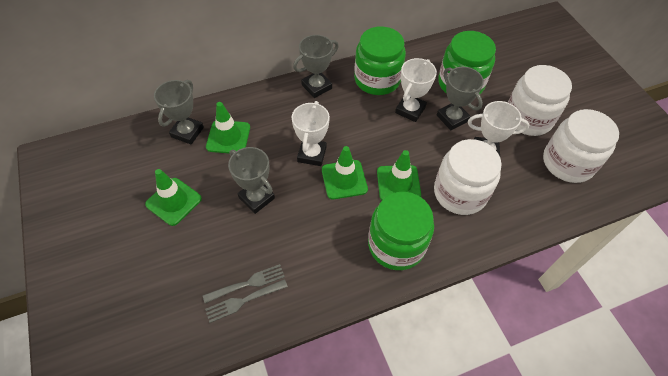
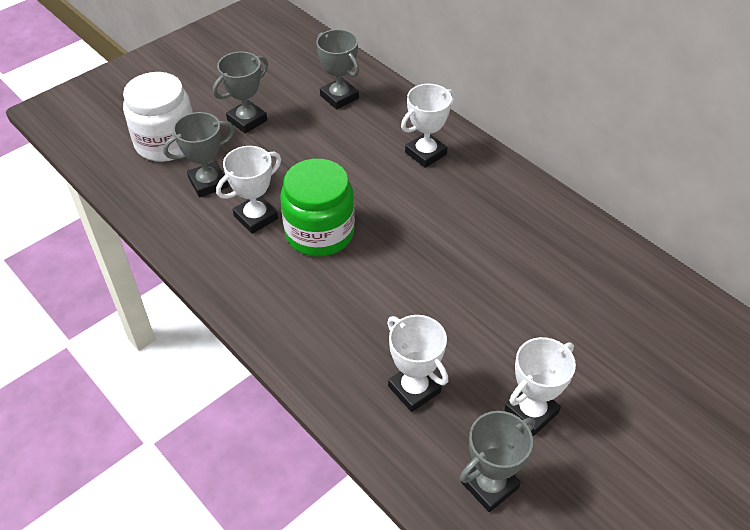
green jar: 3 -> 1
green traffic cone: 4 -> 0
grey fork: 2 -> 0
white jar: 3 -> 1
white trophy: 3 -> 4

